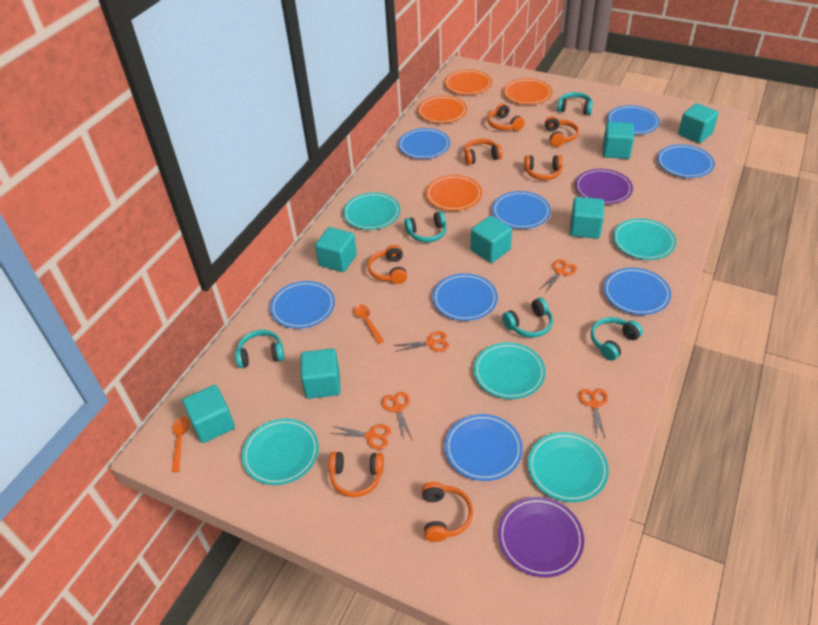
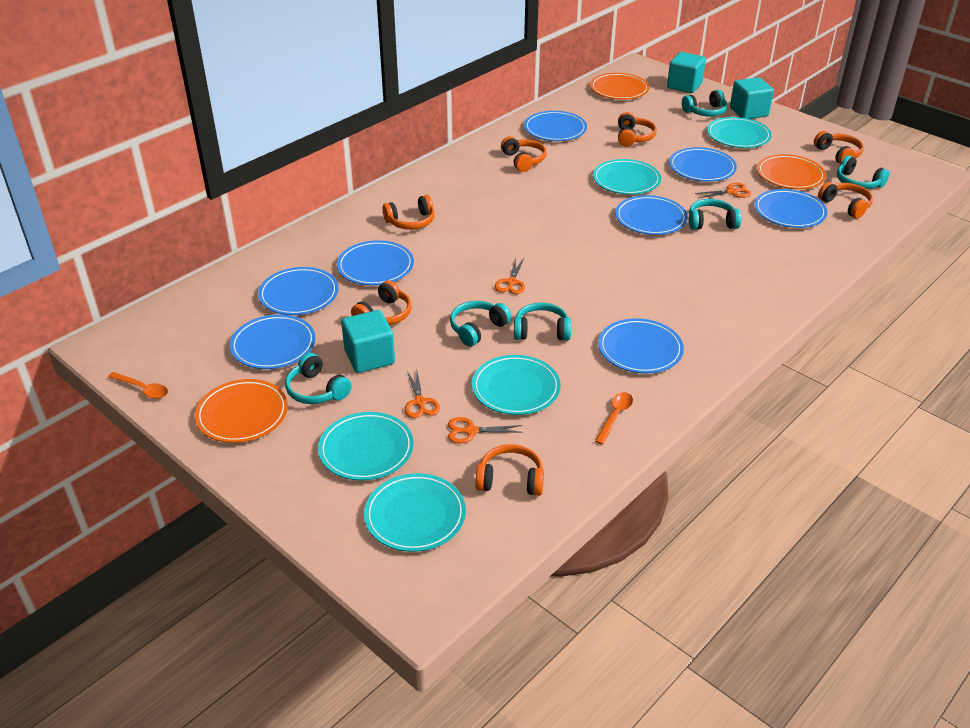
orange plate: 4 -> 3
orange scissors: 5 -> 4
purple plate: 2 -> 0
turquoise cube: 7 -> 3
turquoise headphones: 5 -> 6

